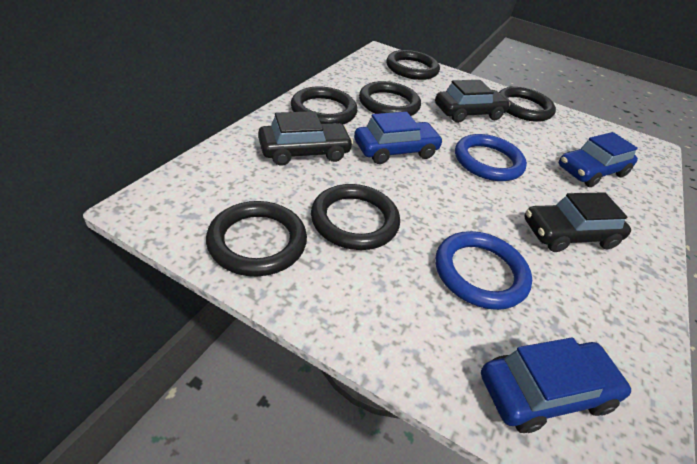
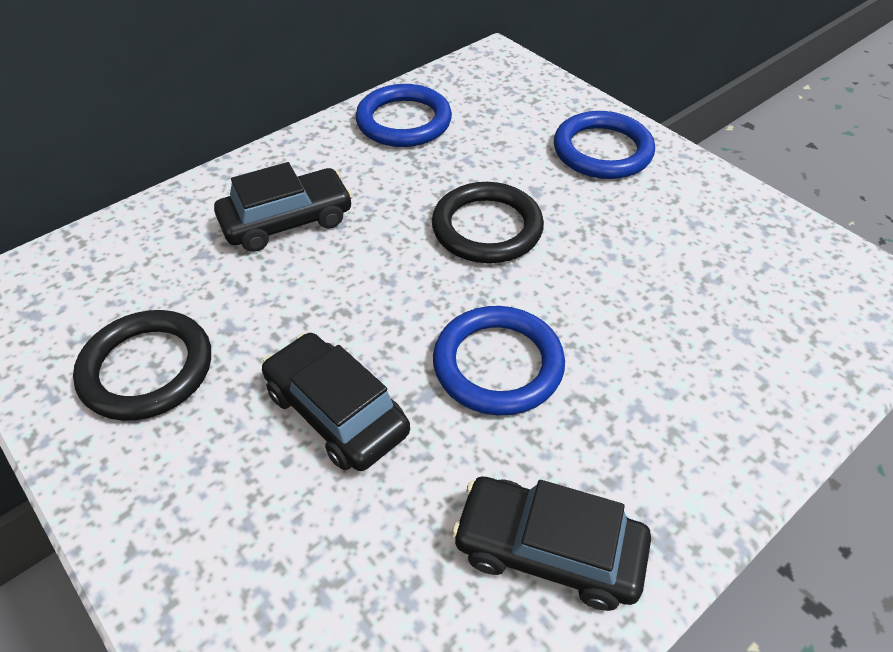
black ring: 6 -> 2
blue car: 3 -> 0
blue ring: 2 -> 3

